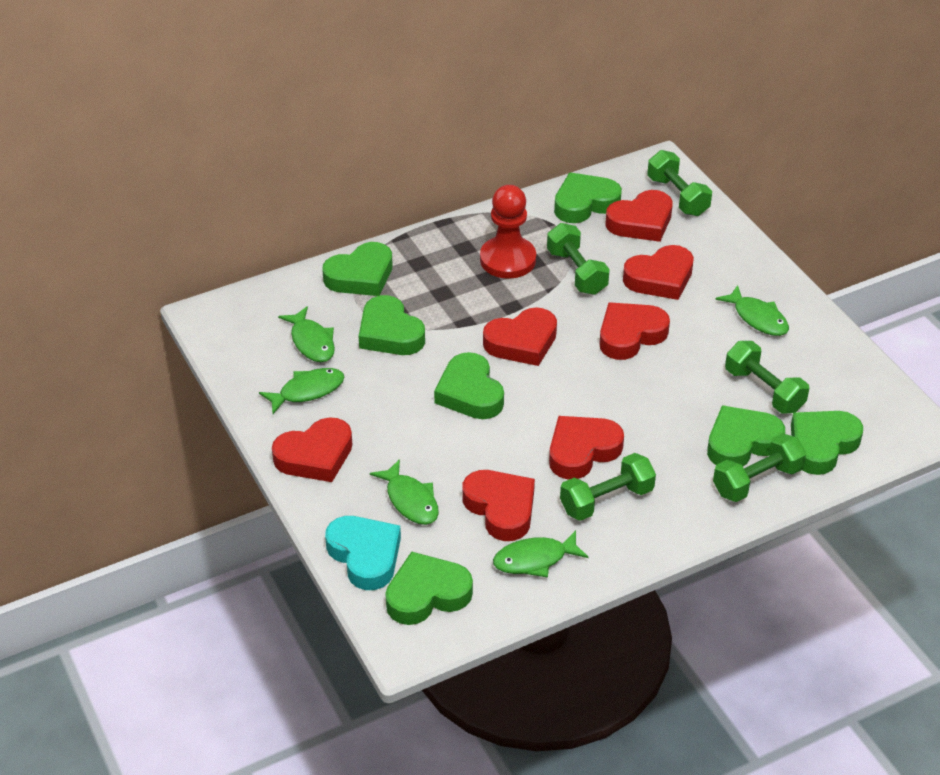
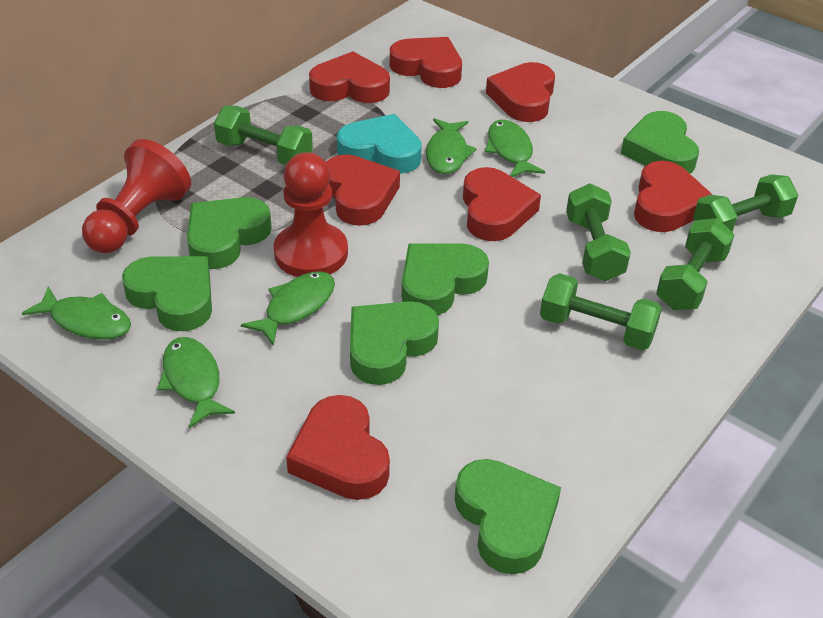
green heart: 7 -> 6
red pawn: 1 -> 2

